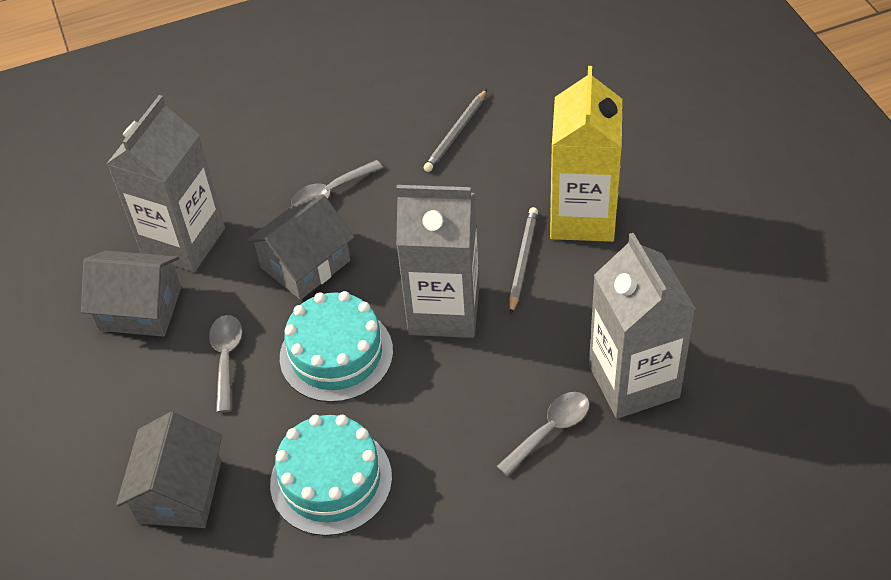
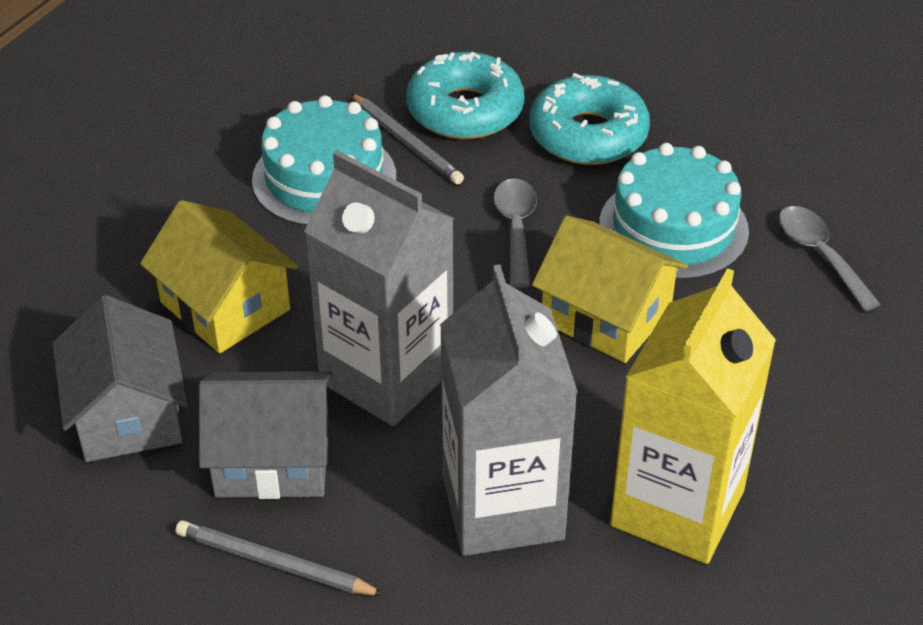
grey carton: 3 -> 2
grey house: 3 -> 2
grey spoon: 3 -> 2
turquoise donut: 0 -> 2
yellow house: 0 -> 2

